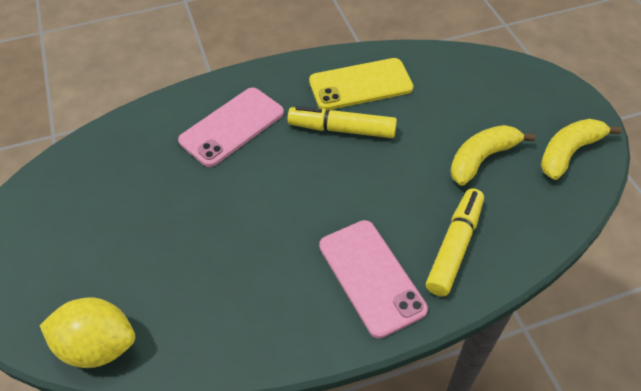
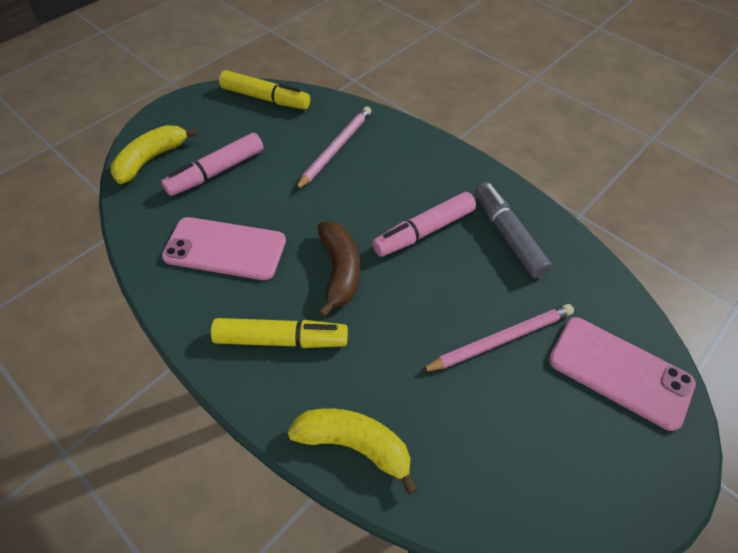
brown banana: 0 -> 1
grey marker: 0 -> 1
pink marker: 0 -> 2
pink pencil: 0 -> 2
yellow lemon: 1 -> 0
yellow phone: 1 -> 0

